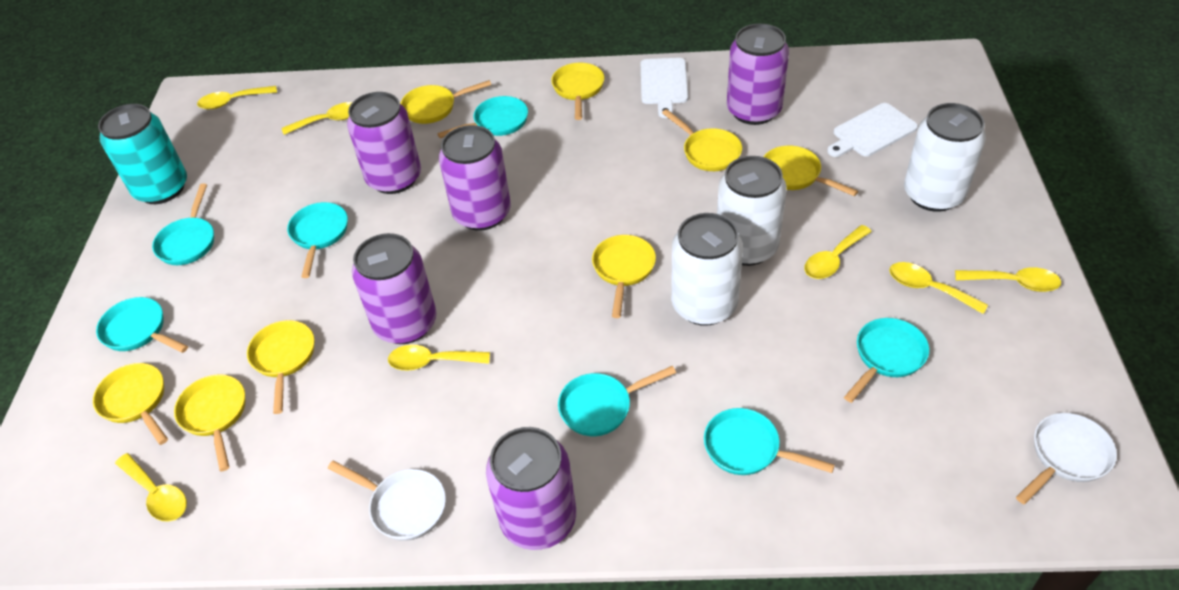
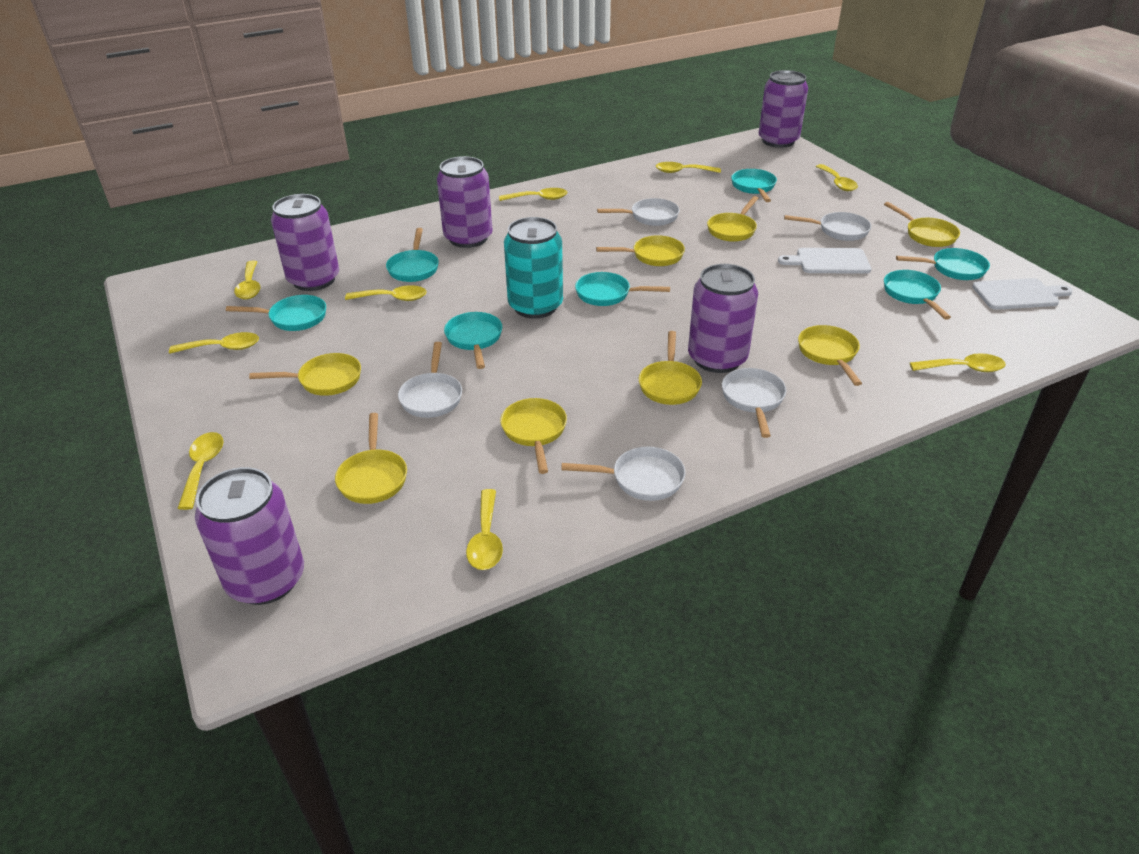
white can: 3 -> 0
white pan: 2 -> 5
yellow spoon: 7 -> 9

